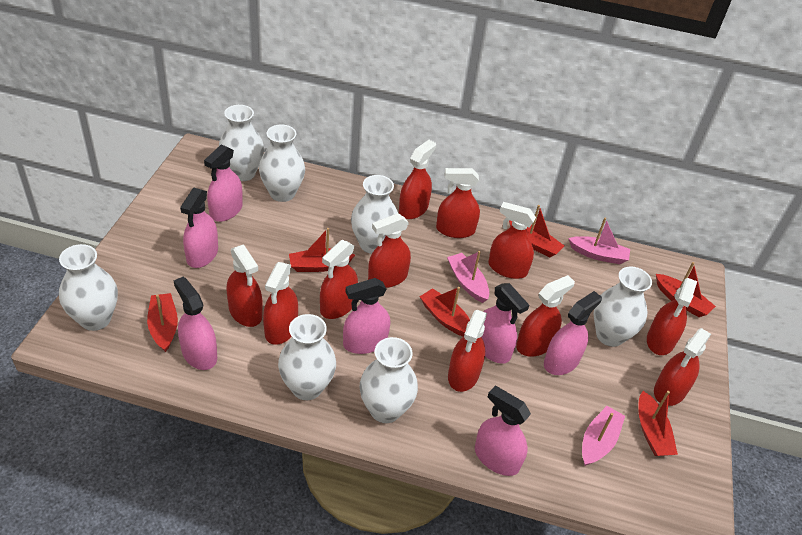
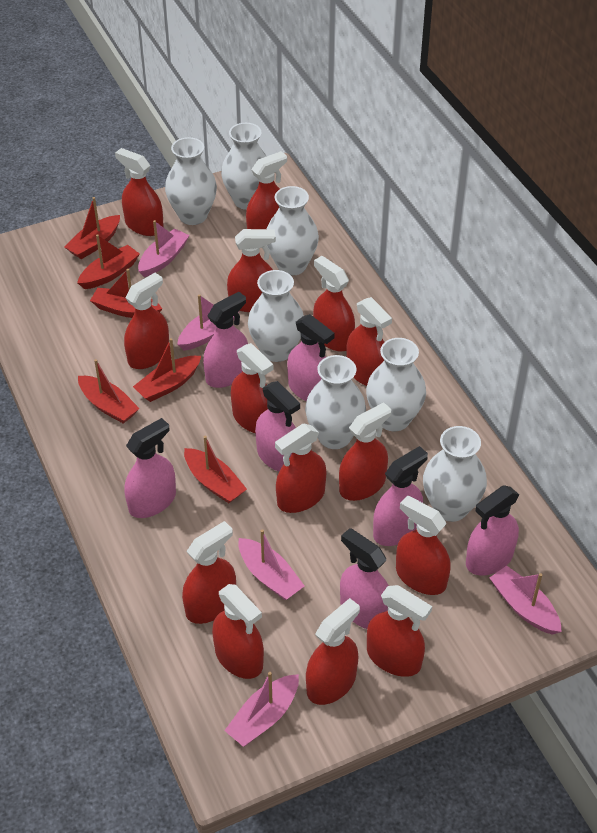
pink boat: 3 -> 5
red spray bottle: 11 -> 14

